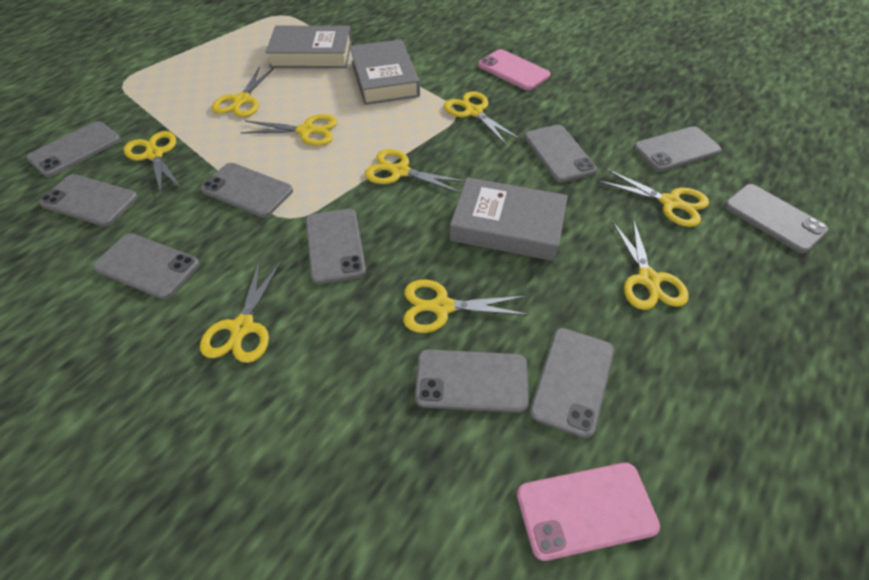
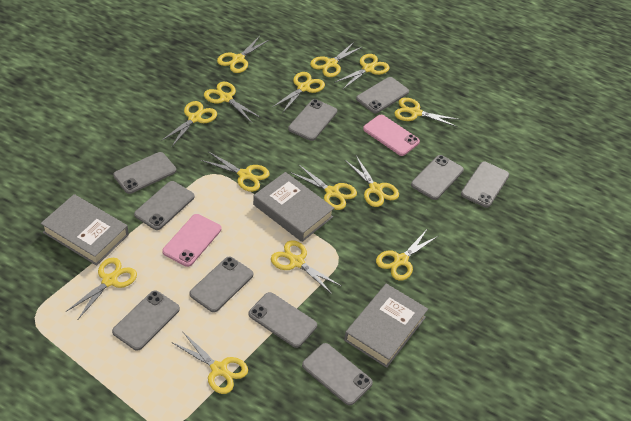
yellow scissors: 9 -> 14

